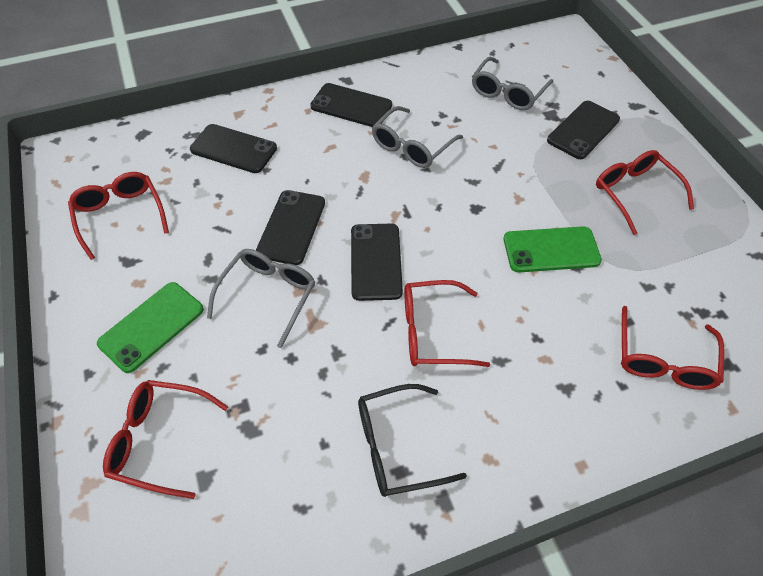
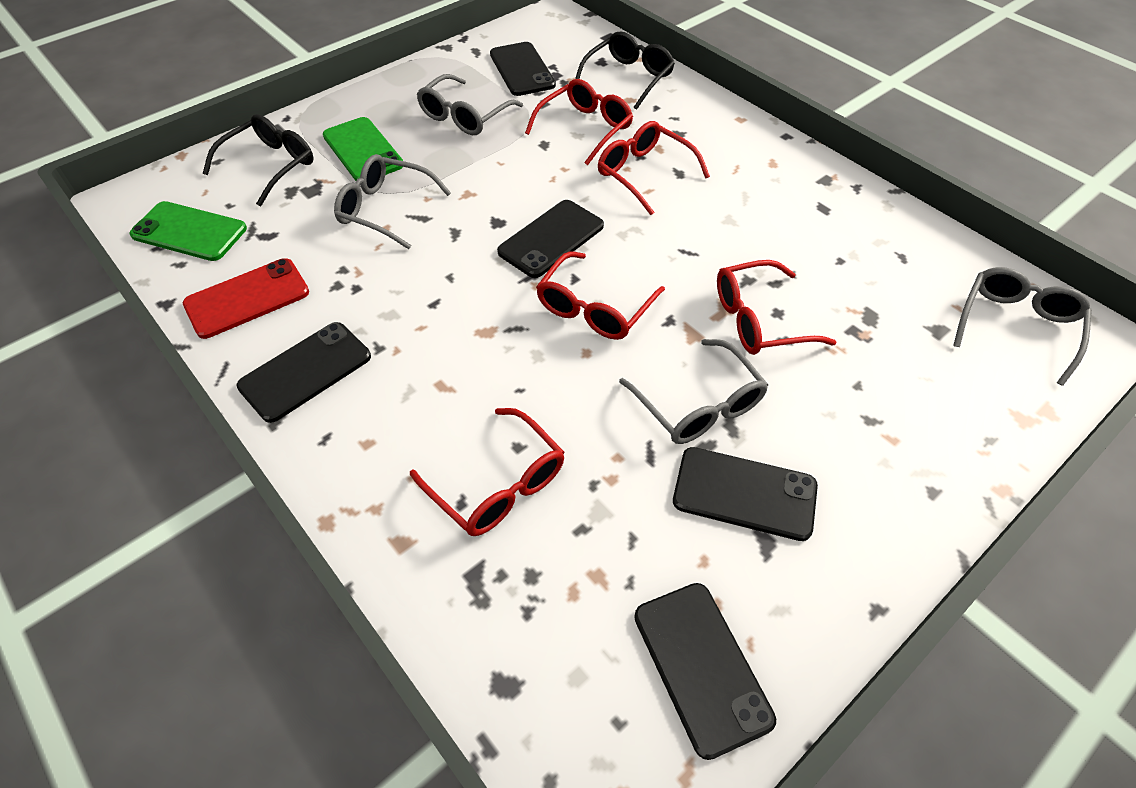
black glasses: 1 -> 2
grey glasses: 3 -> 4
red phone: 0 -> 1

